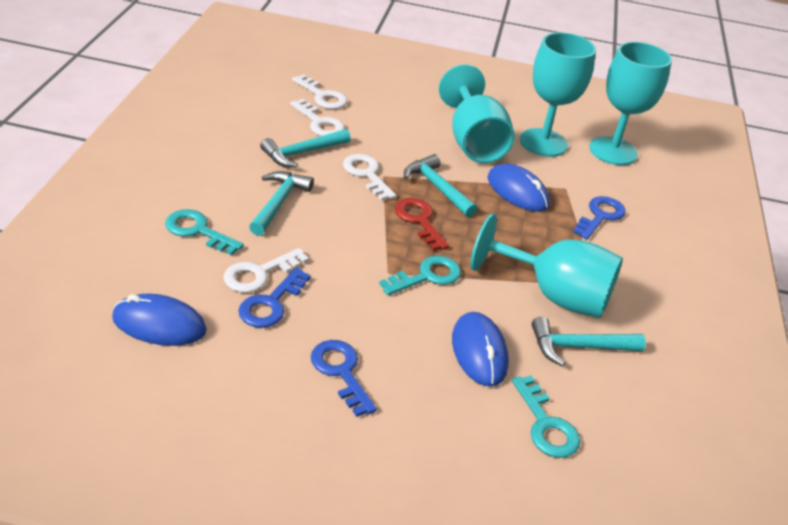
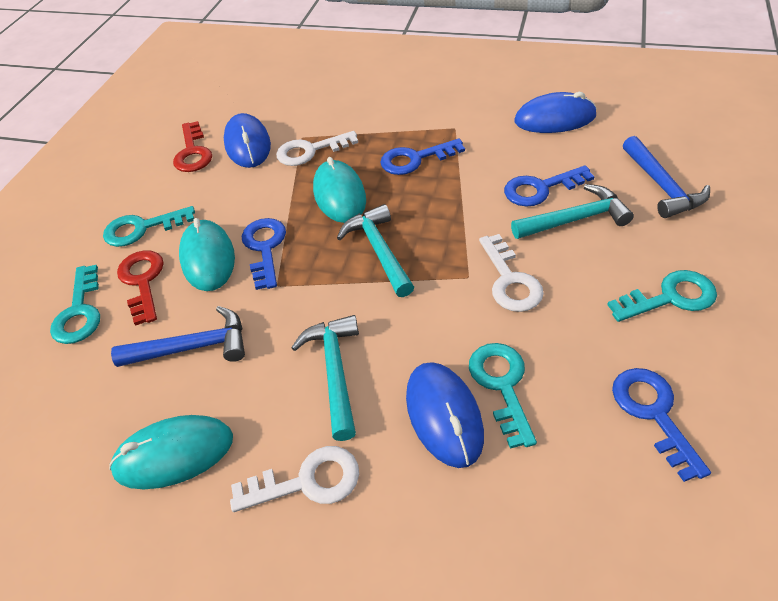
blue hammer: 0 -> 2
blue key: 3 -> 4
red key: 1 -> 2
turquoise goblet: 4 -> 0
turquoise hammer: 4 -> 3
turquoise key: 3 -> 4
turquoise mouse: 0 -> 3
white key: 4 -> 3

